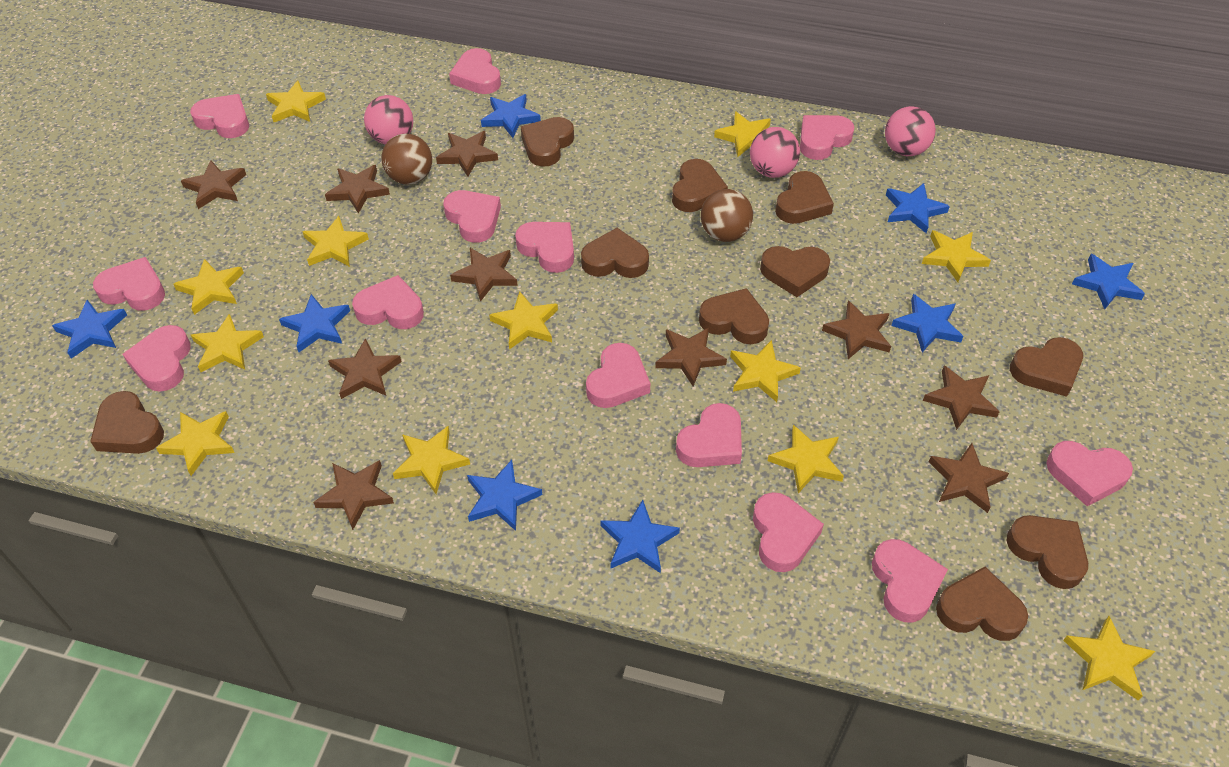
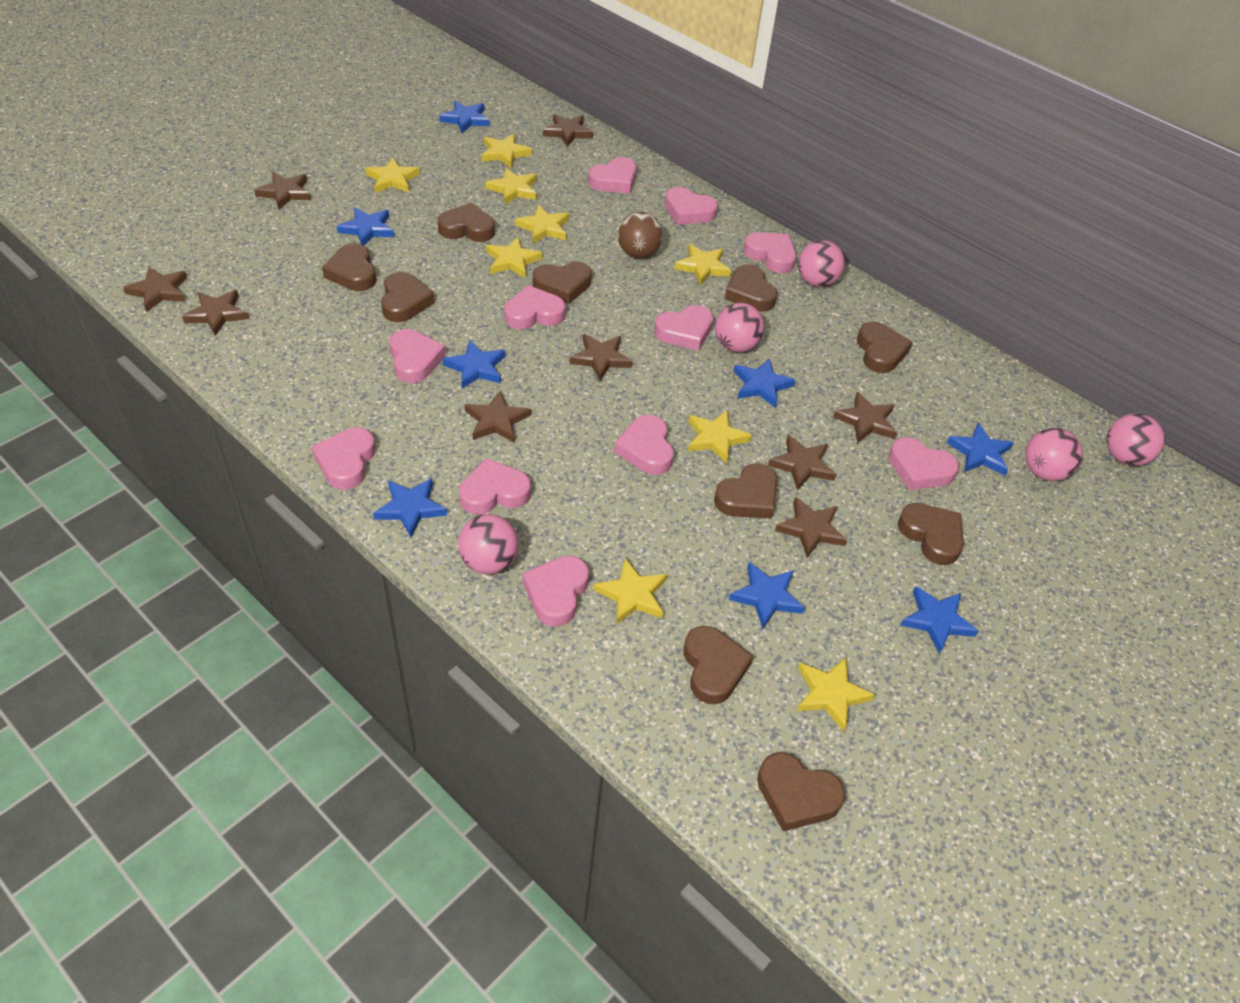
brown ball: 2 -> 1
brown star: 10 -> 9
pink ball: 3 -> 5
pink heart: 13 -> 11
yellow star: 12 -> 9

